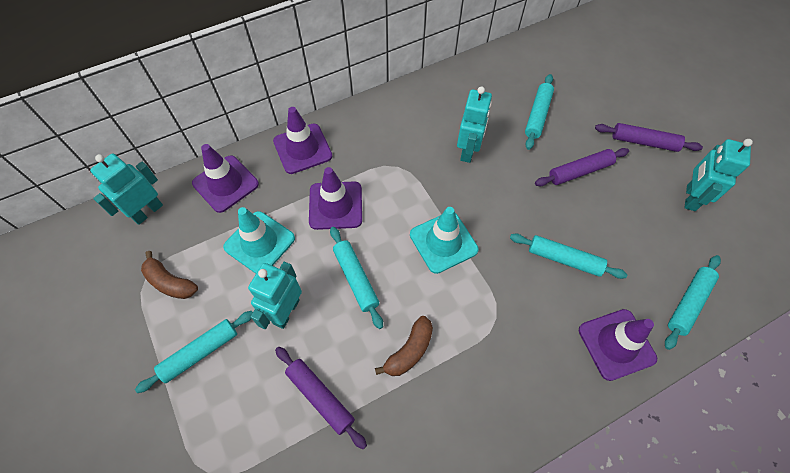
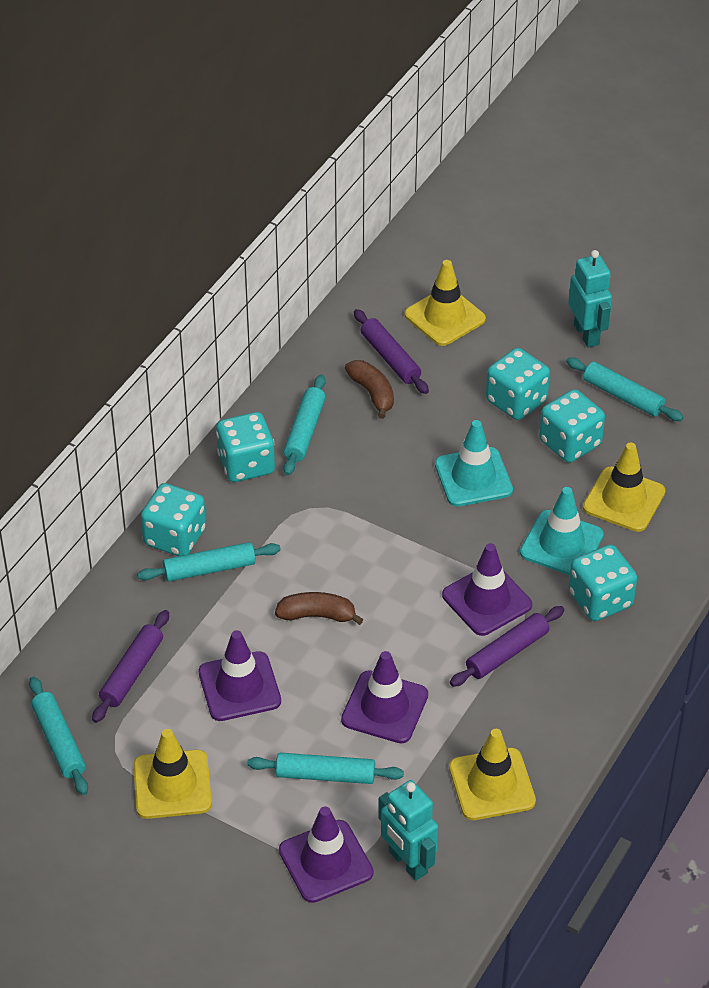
turquoise dice: 0 -> 5
turquoise robot: 4 -> 2
yellow traffic cone: 0 -> 4

